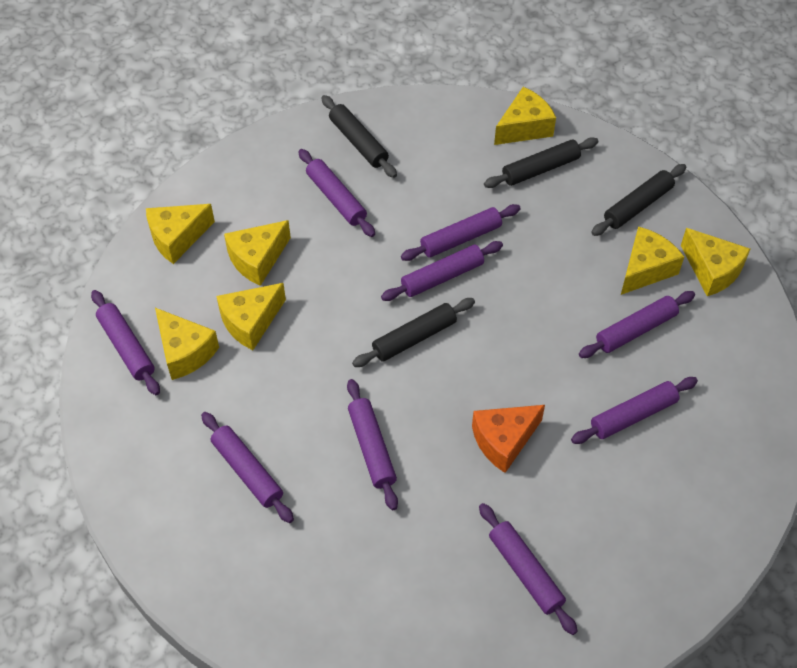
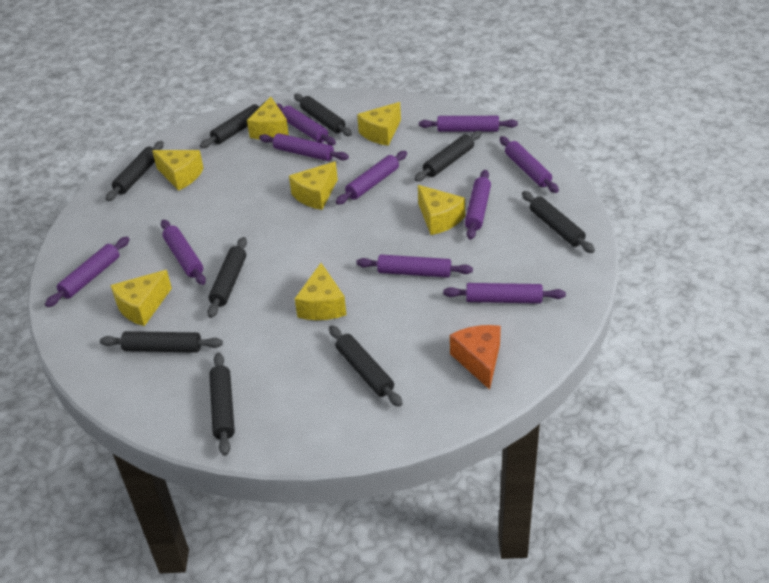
black rolling pin: 4 -> 9
purple rolling pin: 9 -> 10

